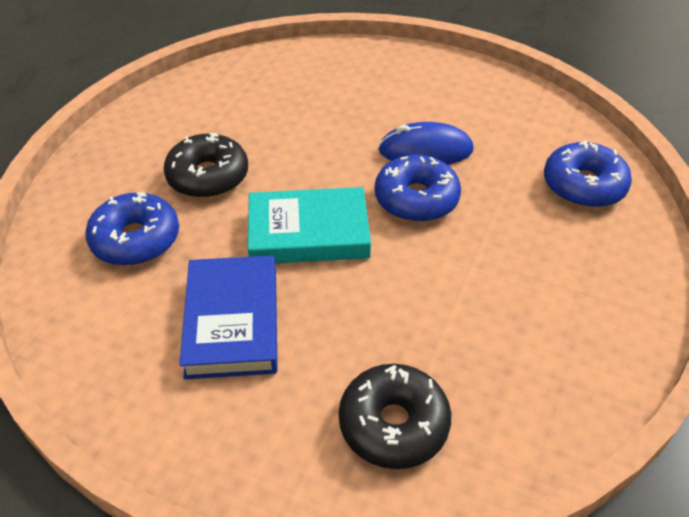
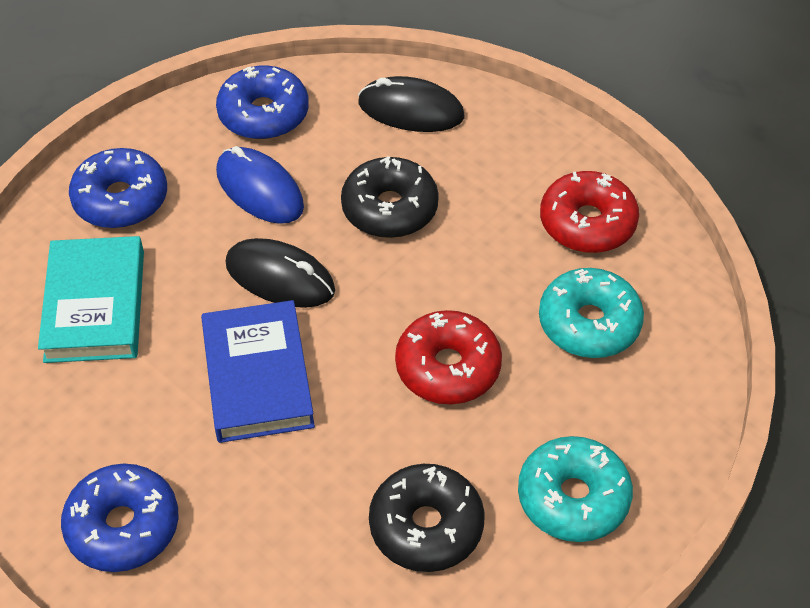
black mouse: 0 -> 2
red donut: 0 -> 2
turquoise donut: 0 -> 2

